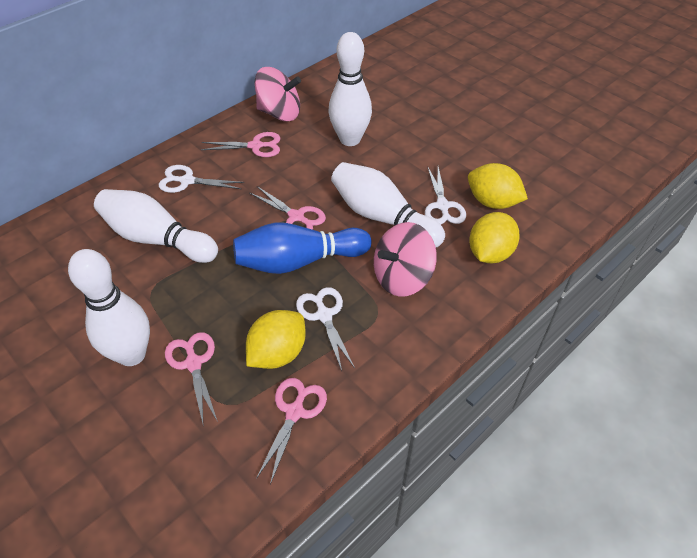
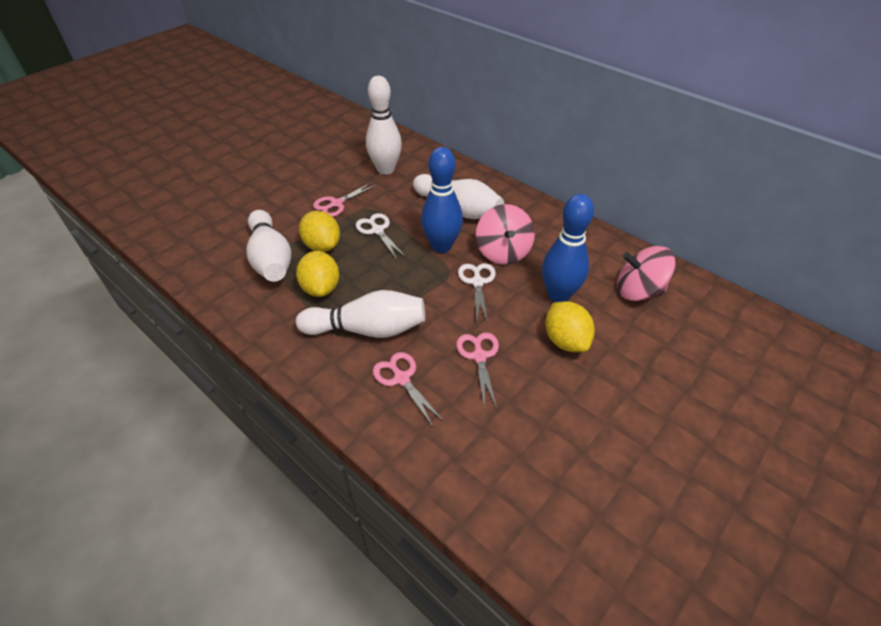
blue bowling pin: 1 -> 2
pink scissors: 4 -> 3
white scissors: 3 -> 2

